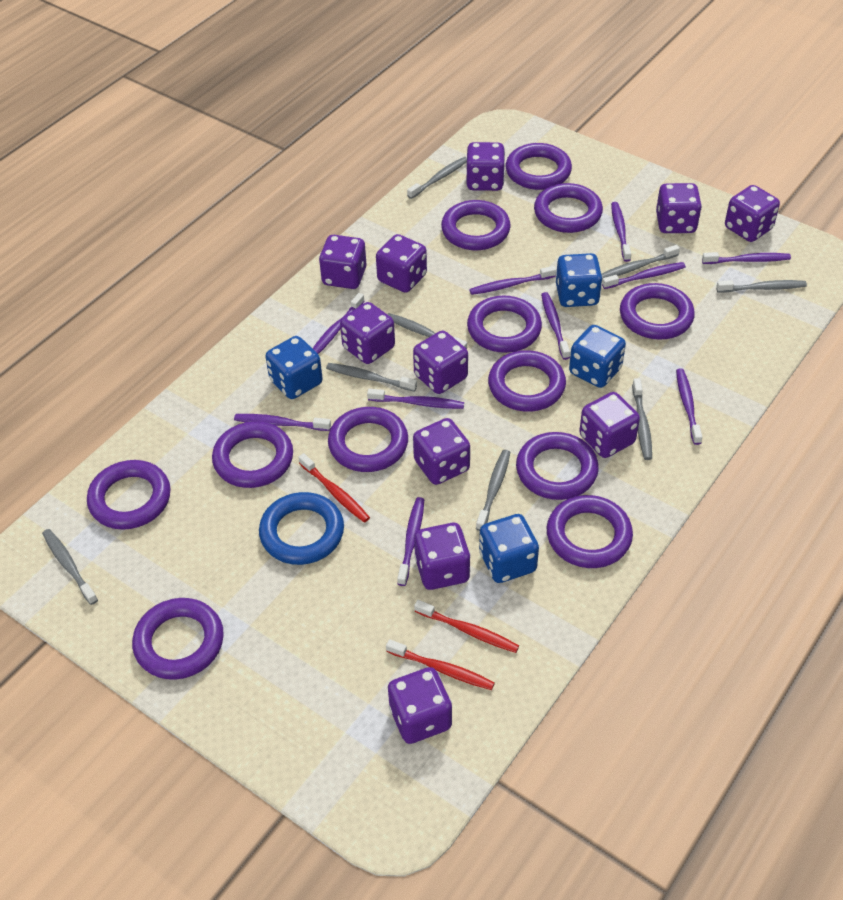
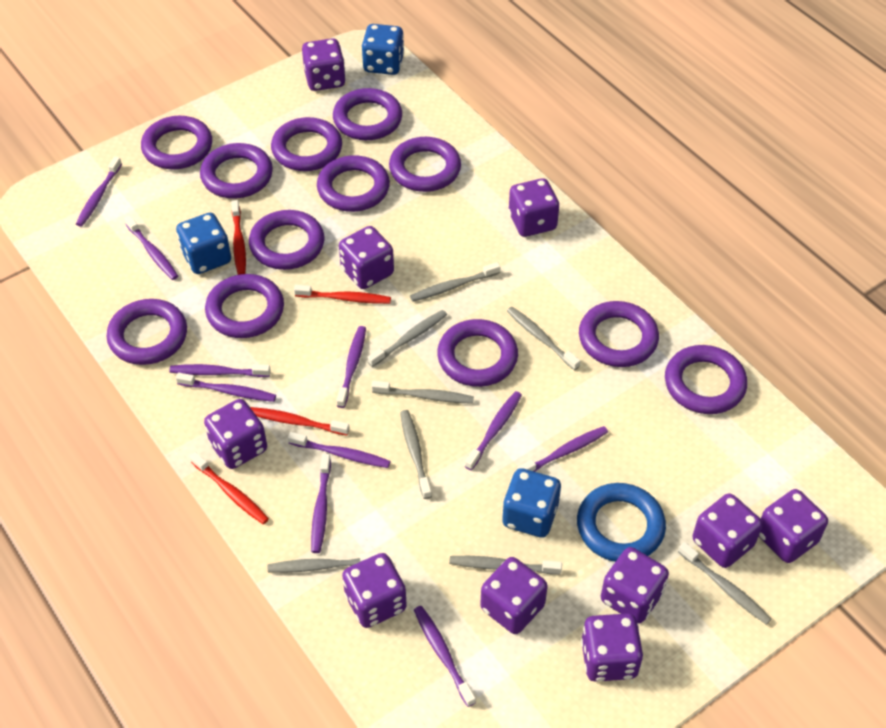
blue dice: 4 -> 3
purple dice: 11 -> 10
red toothbrush: 3 -> 4

